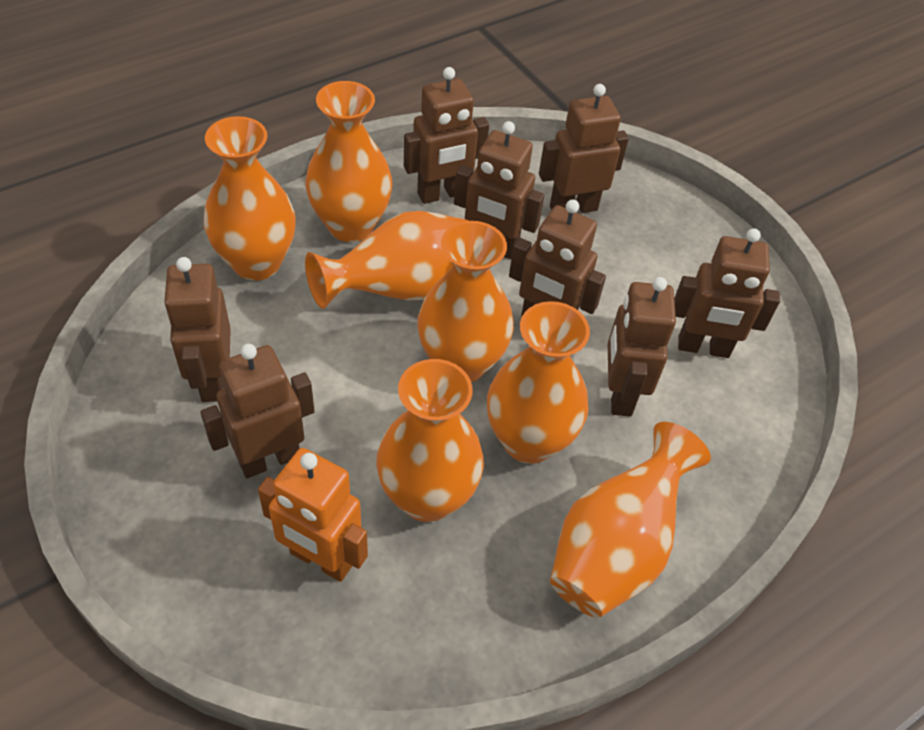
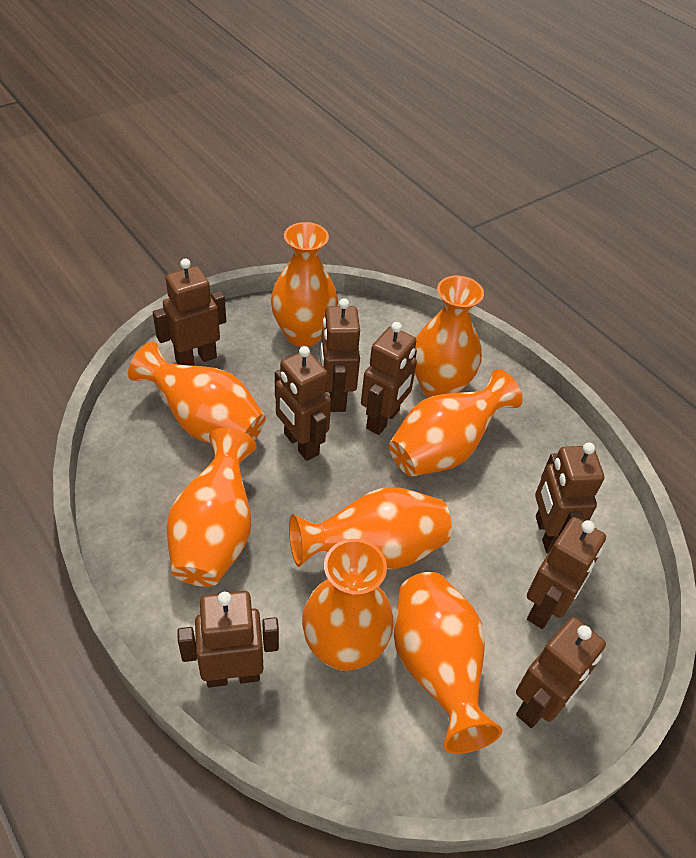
orange robot: 1 -> 0
orange vase: 7 -> 8

